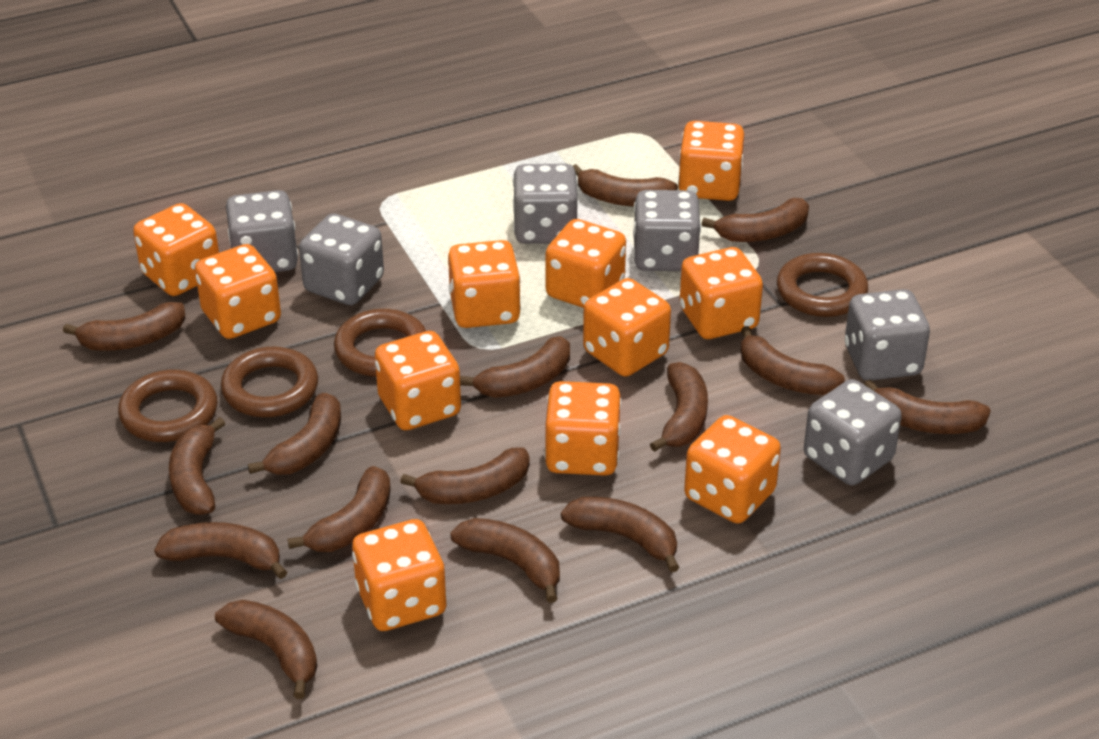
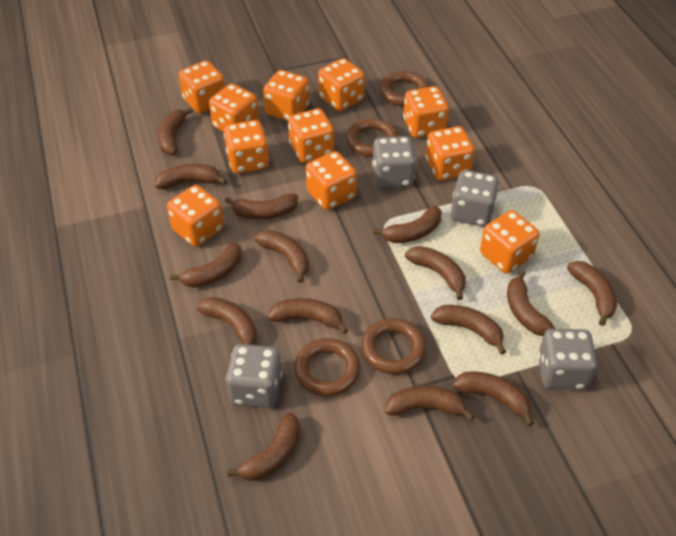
grey dice: 6 -> 4

